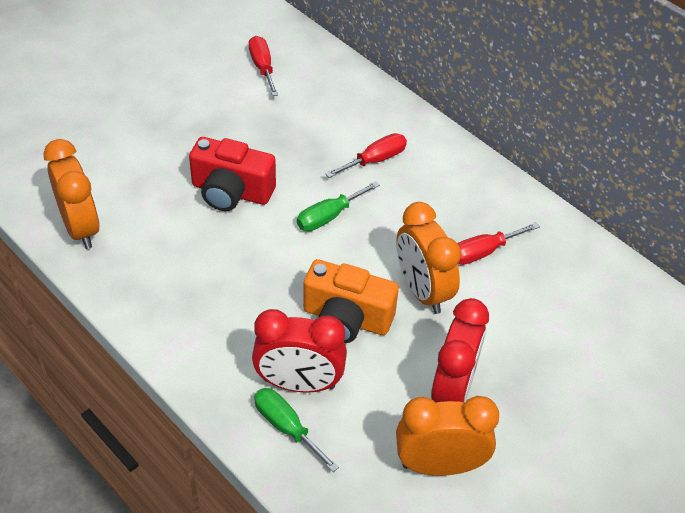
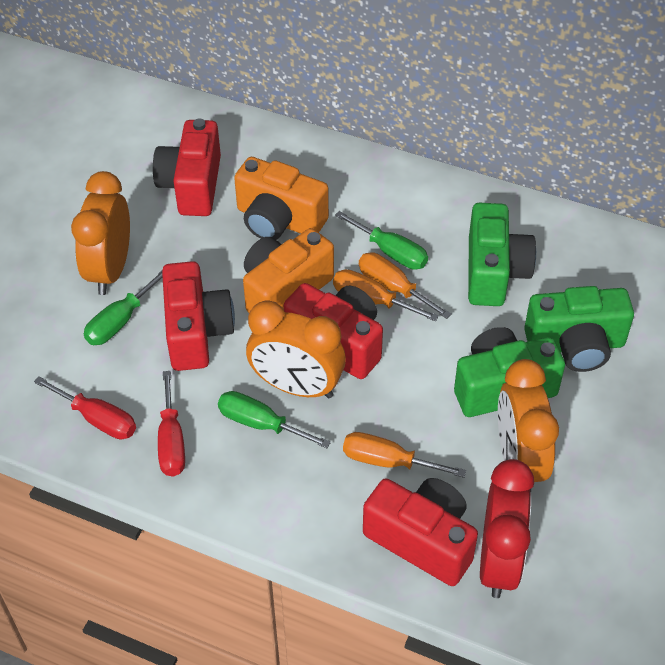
green camera: 0 -> 3
green screwdriver: 2 -> 3
orange camera: 1 -> 2
orange screwdriver: 0 -> 3
red camera: 1 -> 4
red clock: 2 -> 1
red screwdriver: 3 -> 2

